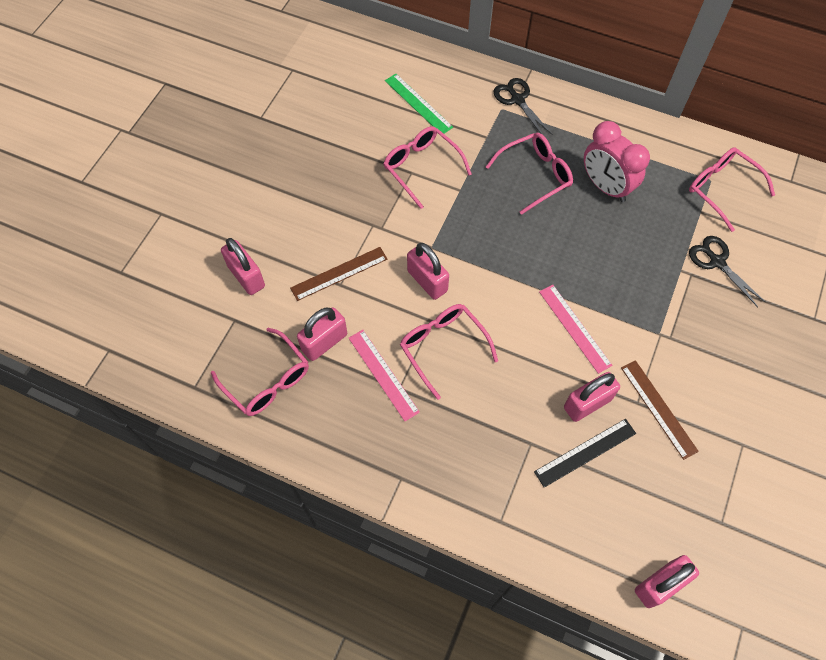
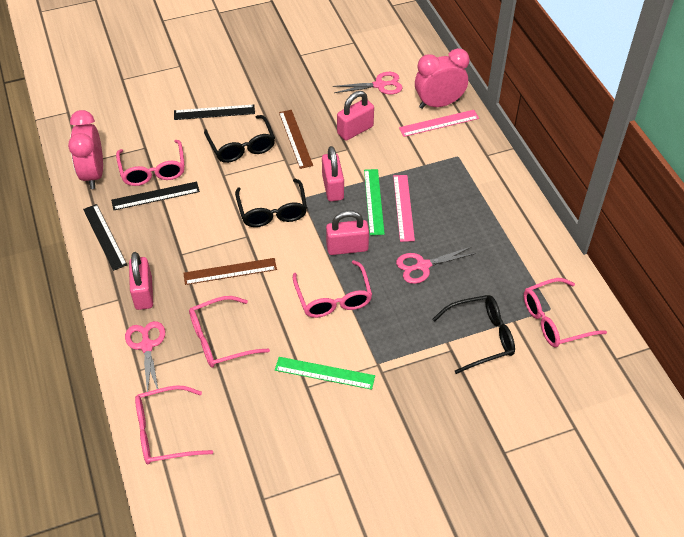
black glasses: 0 -> 3
black ruler: 1 -> 3
black scissors: 2 -> 0
green ruler: 1 -> 2
pink clock: 1 -> 2
pink padlock: 5 -> 4
pink scissors: 0 -> 3

